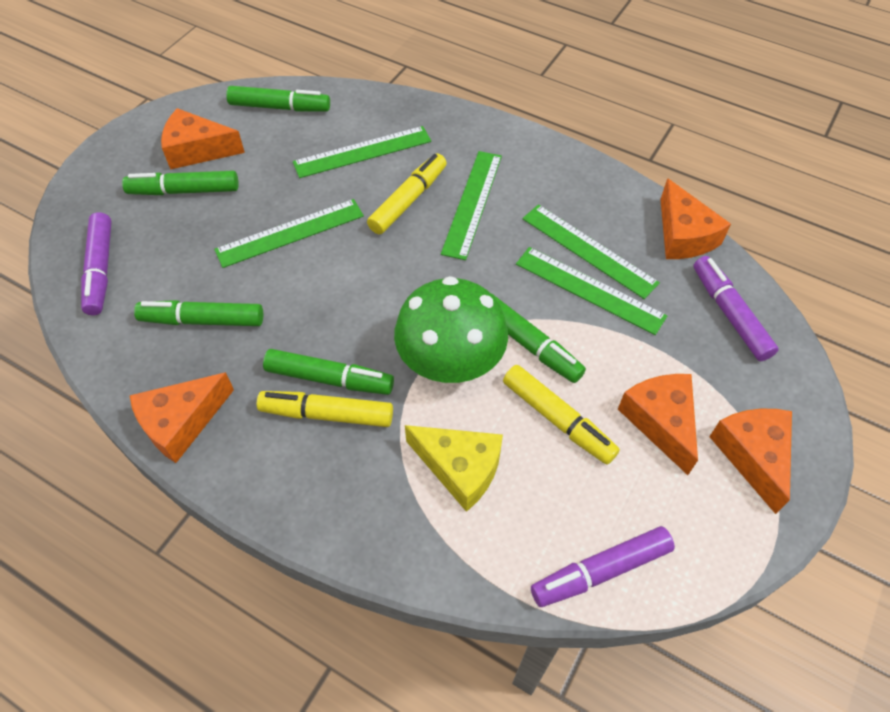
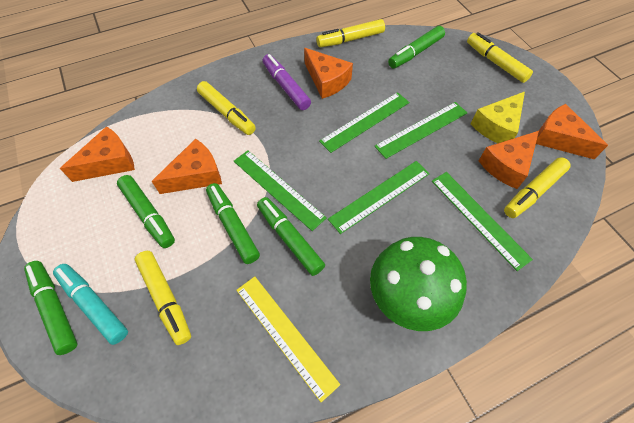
purple marker: 3 -> 1
turquoise marker: 0 -> 1
yellow marker: 3 -> 5
yellow ruler: 0 -> 1

